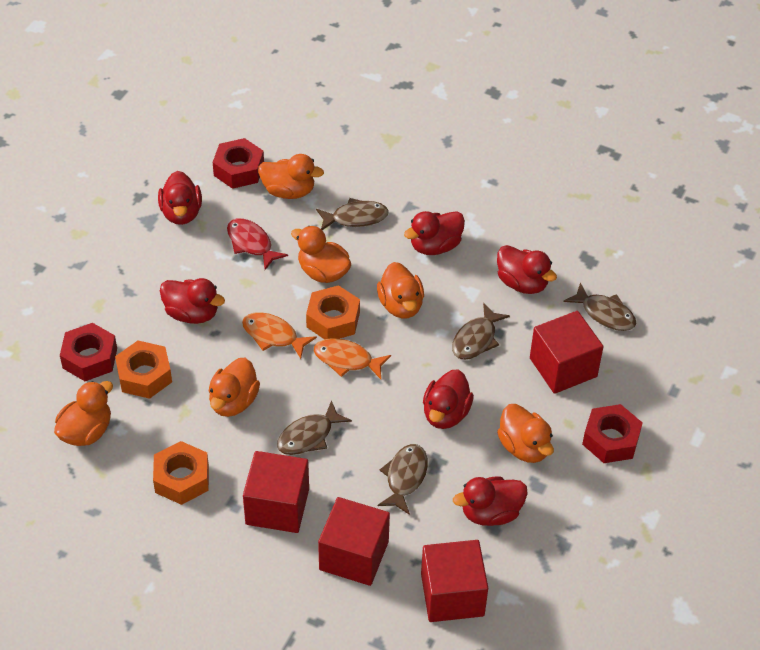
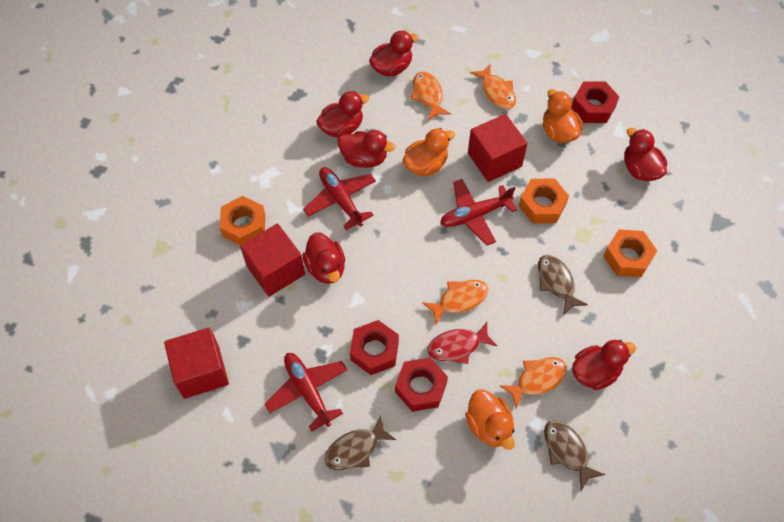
brown fish: 5 -> 3
orange duck: 6 -> 3
orange fish: 2 -> 4
red cube: 4 -> 3
red plane: 0 -> 3

